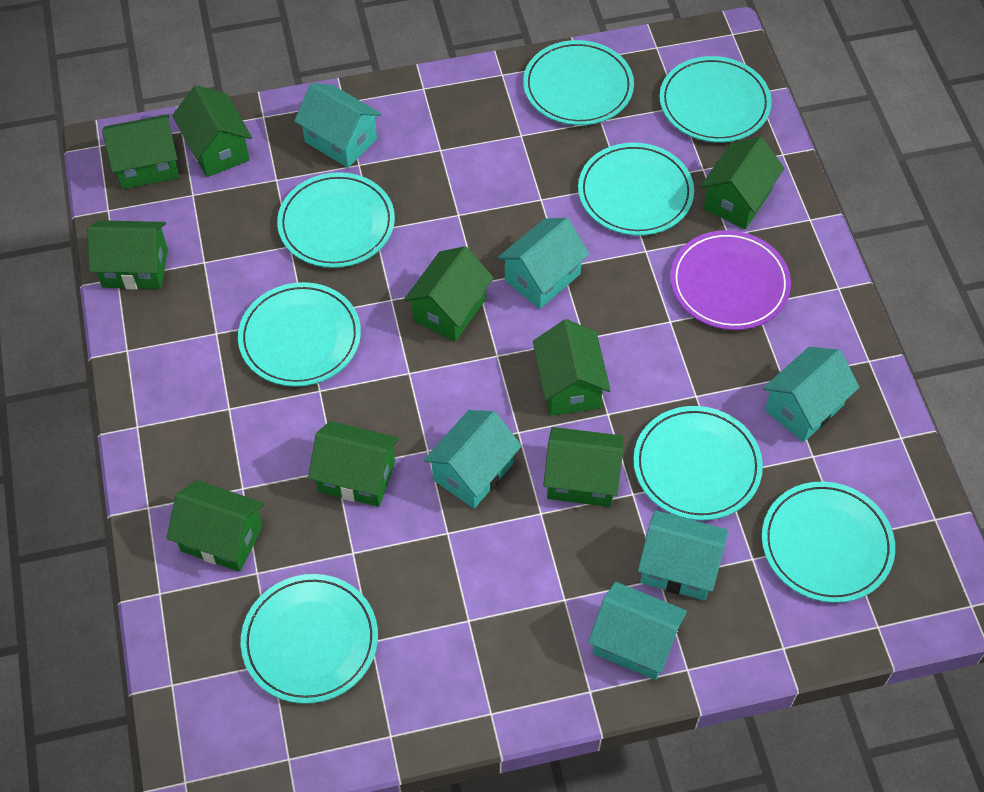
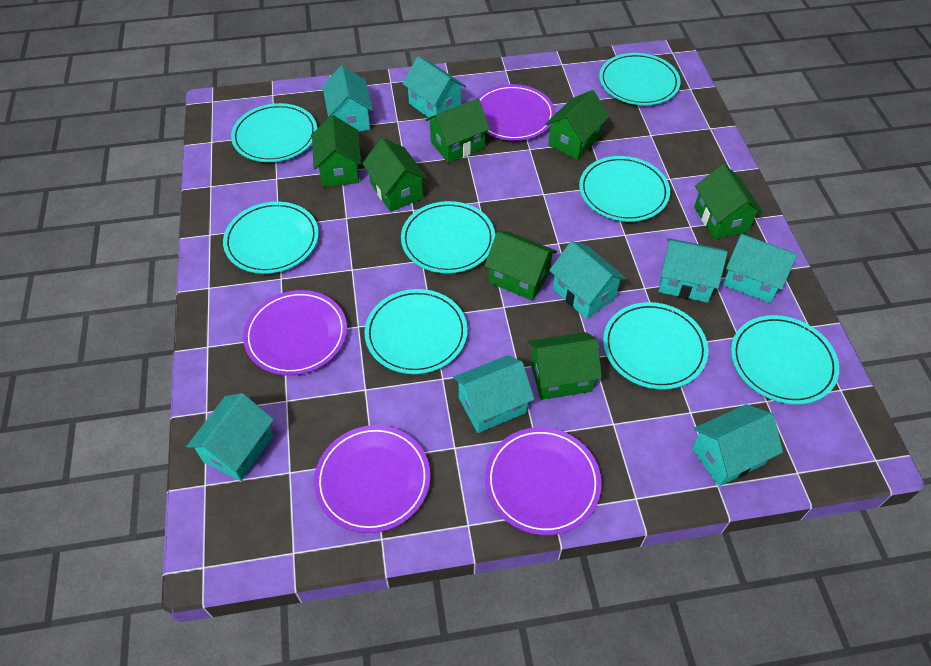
green house: 9 -> 7
purple plate: 1 -> 4
turquoise house: 6 -> 8

